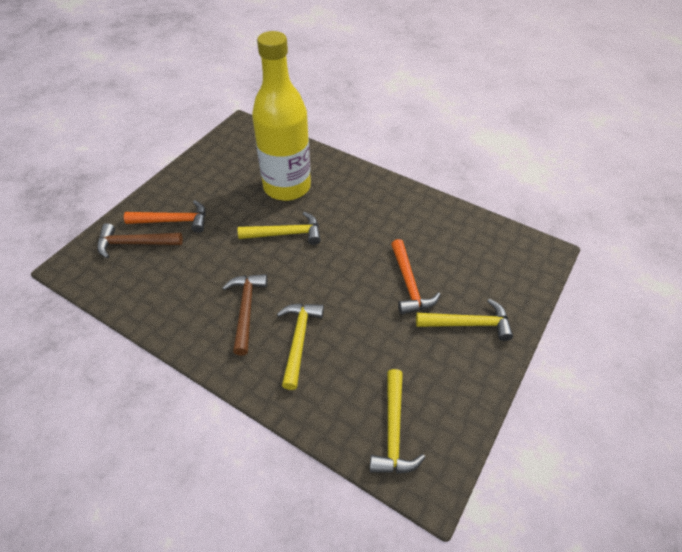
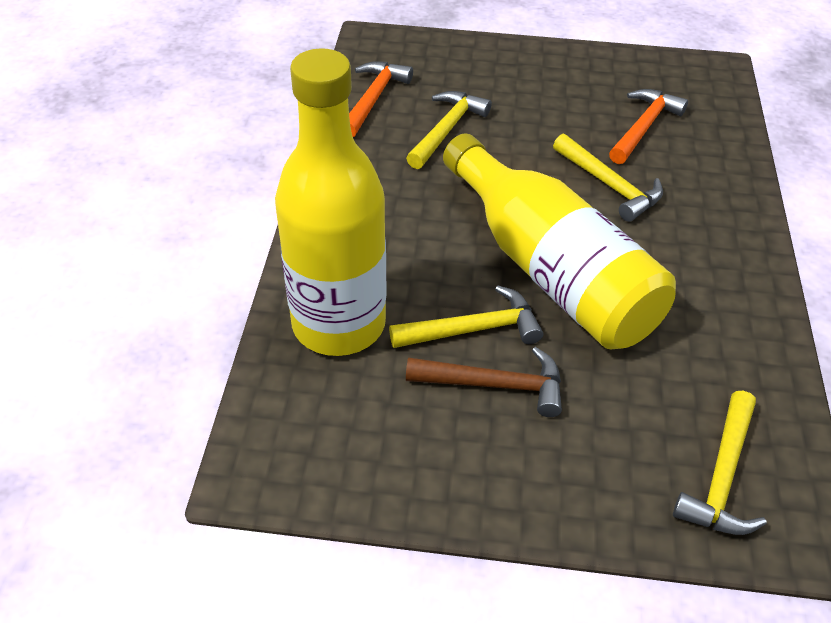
brown hammer: 2 -> 1
yellow bottle: 1 -> 2

